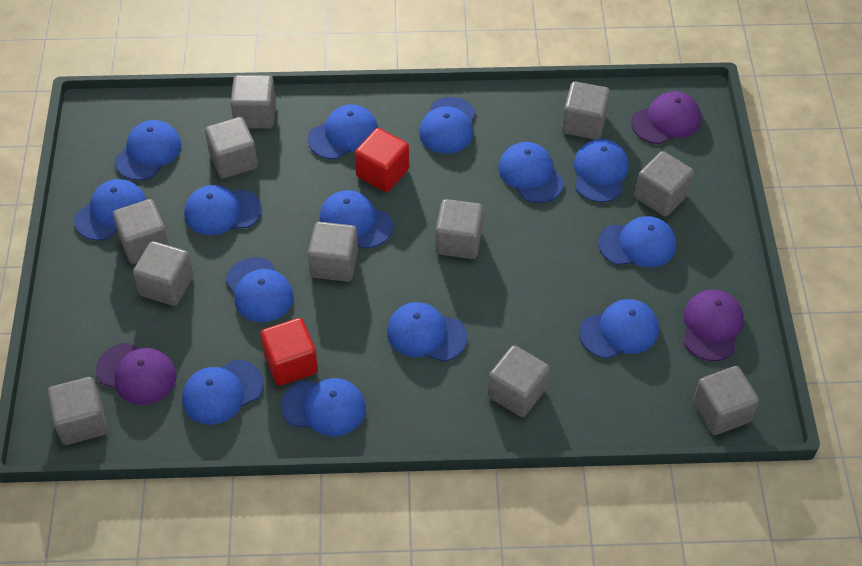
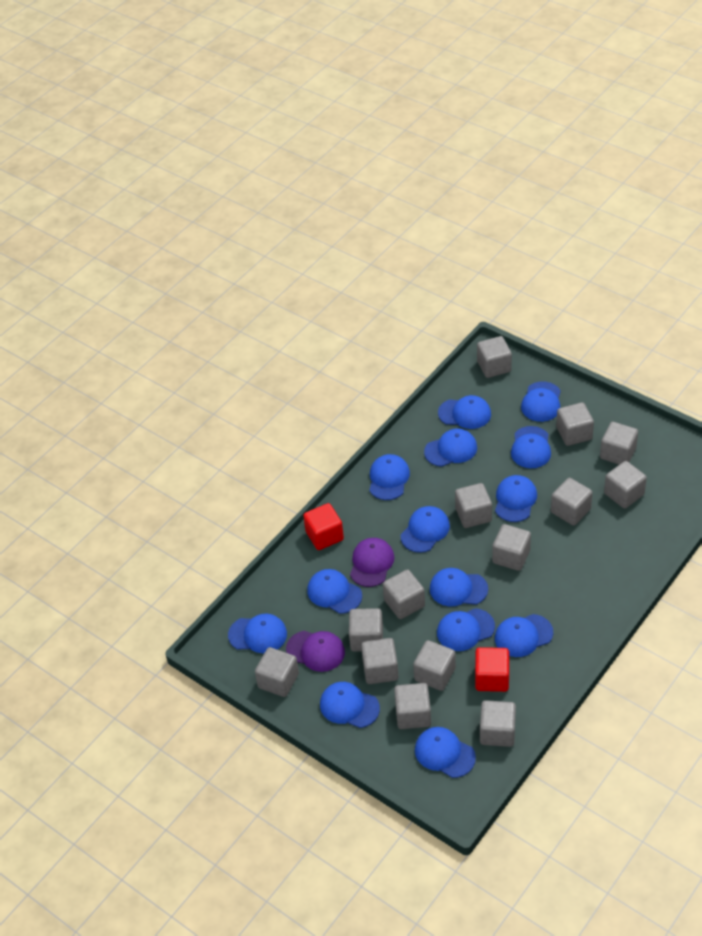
grey cube: 11 -> 14
purple cap: 3 -> 2

